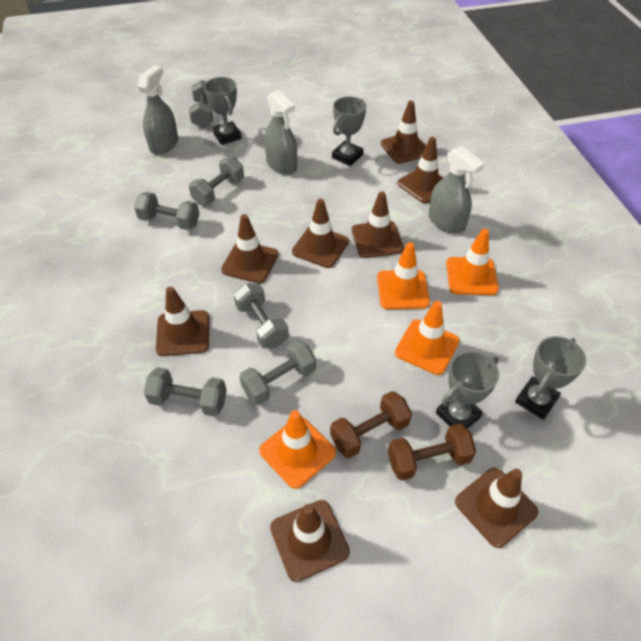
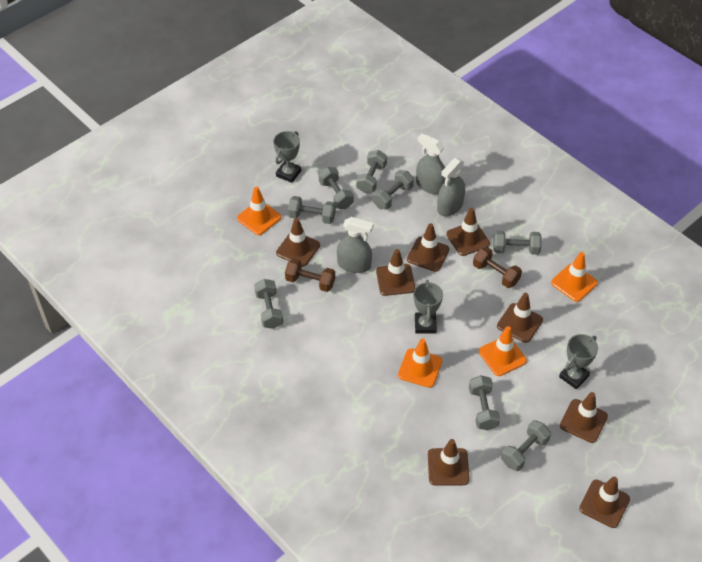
grey dumbbell: 6 -> 8
grey trophy: 4 -> 3

